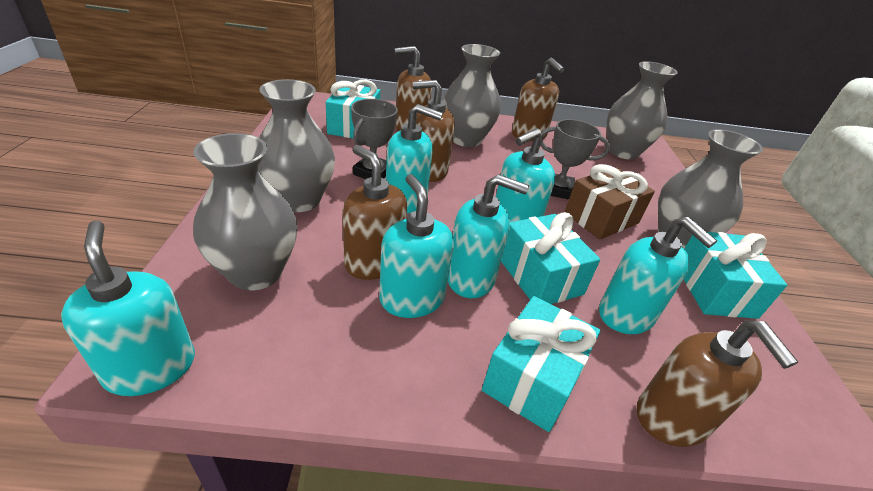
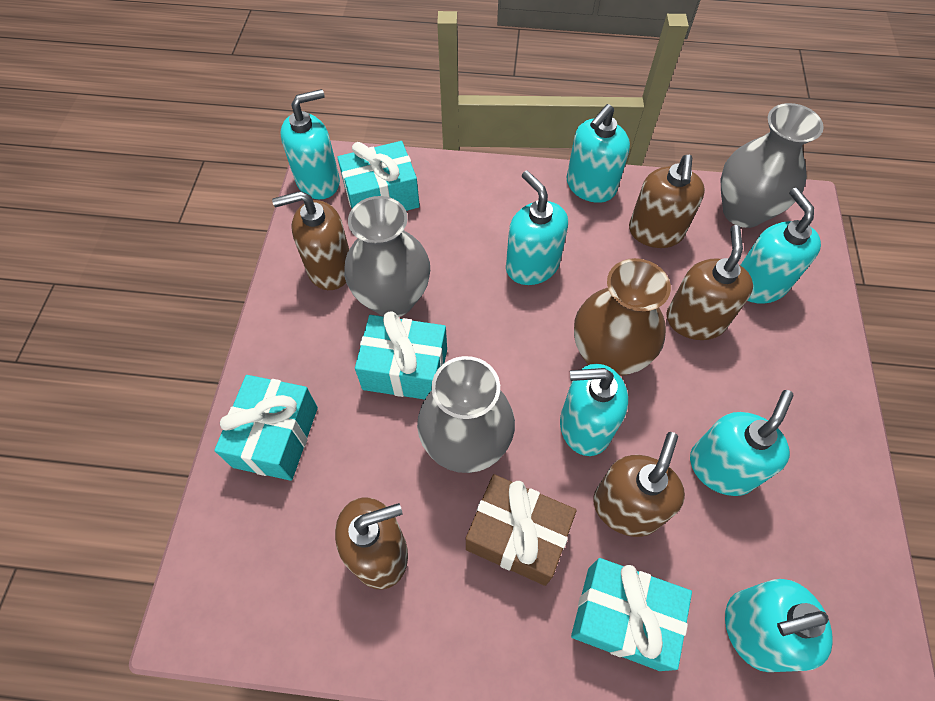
brown vase: 0 -> 1
grey trophy: 2 -> 0
grey vase: 5 -> 3
turquoise soap dispenser: 6 -> 7

